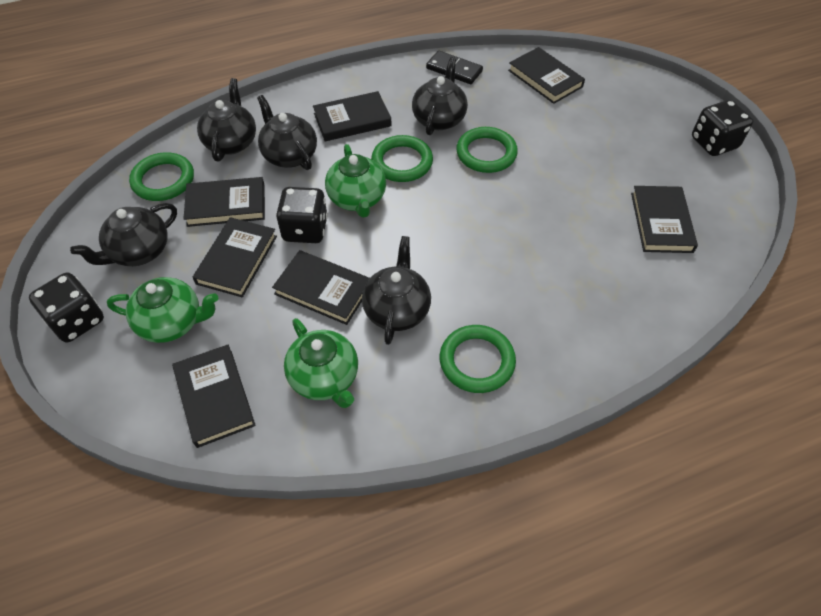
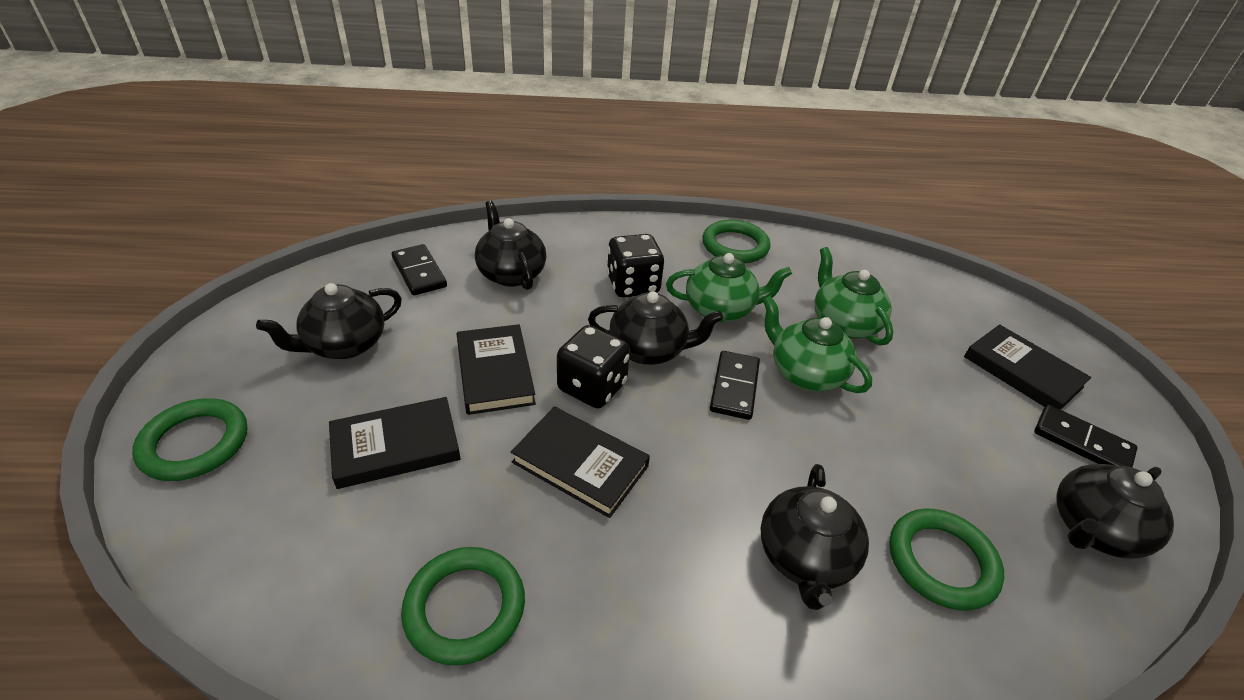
black book: 7 -> 4
black dice: 3 -> 2
black domino: 1 -> 3

